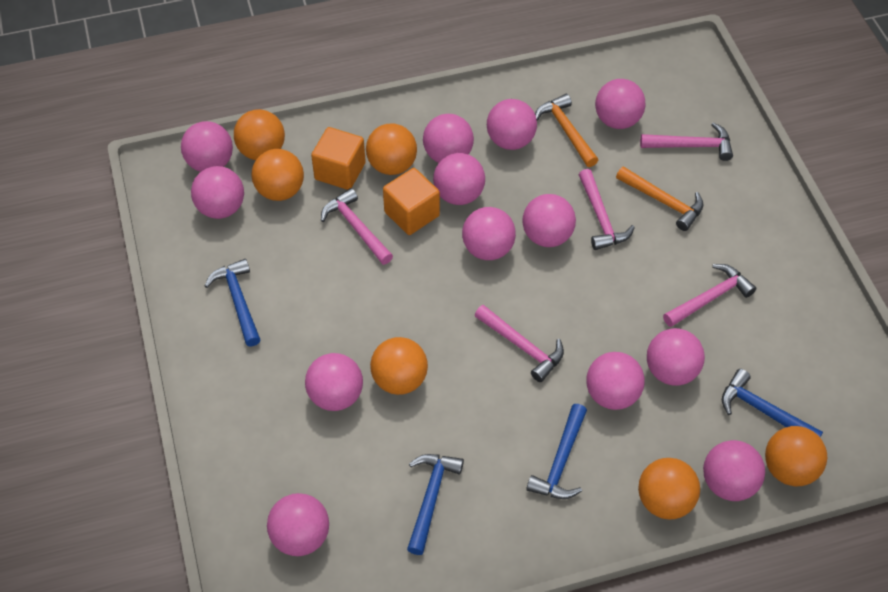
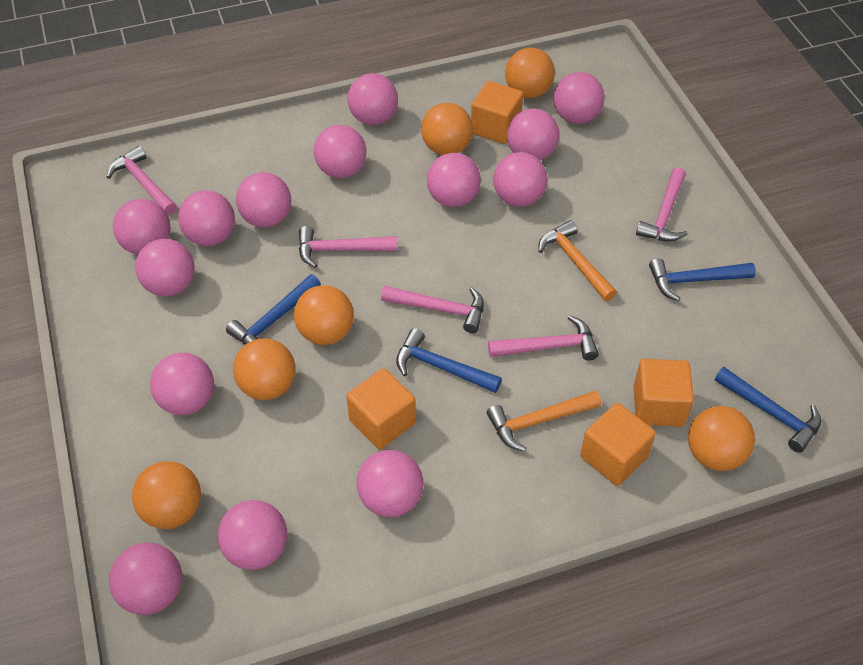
orange cube: 2 -> 4
pink ball: 13 -> 14

